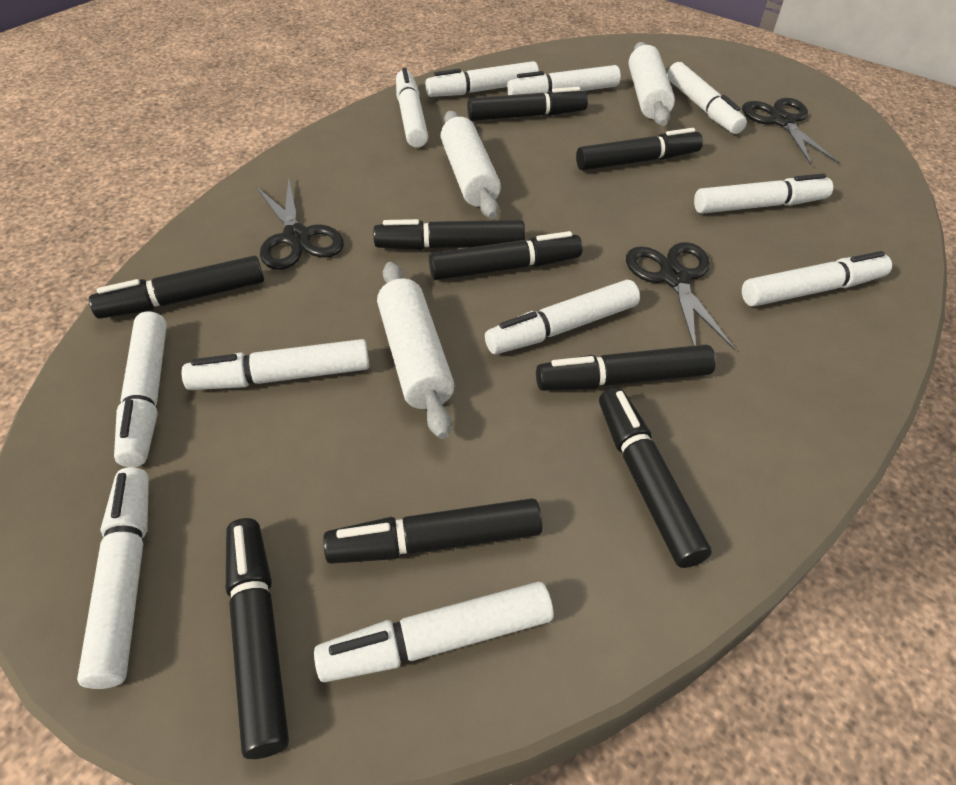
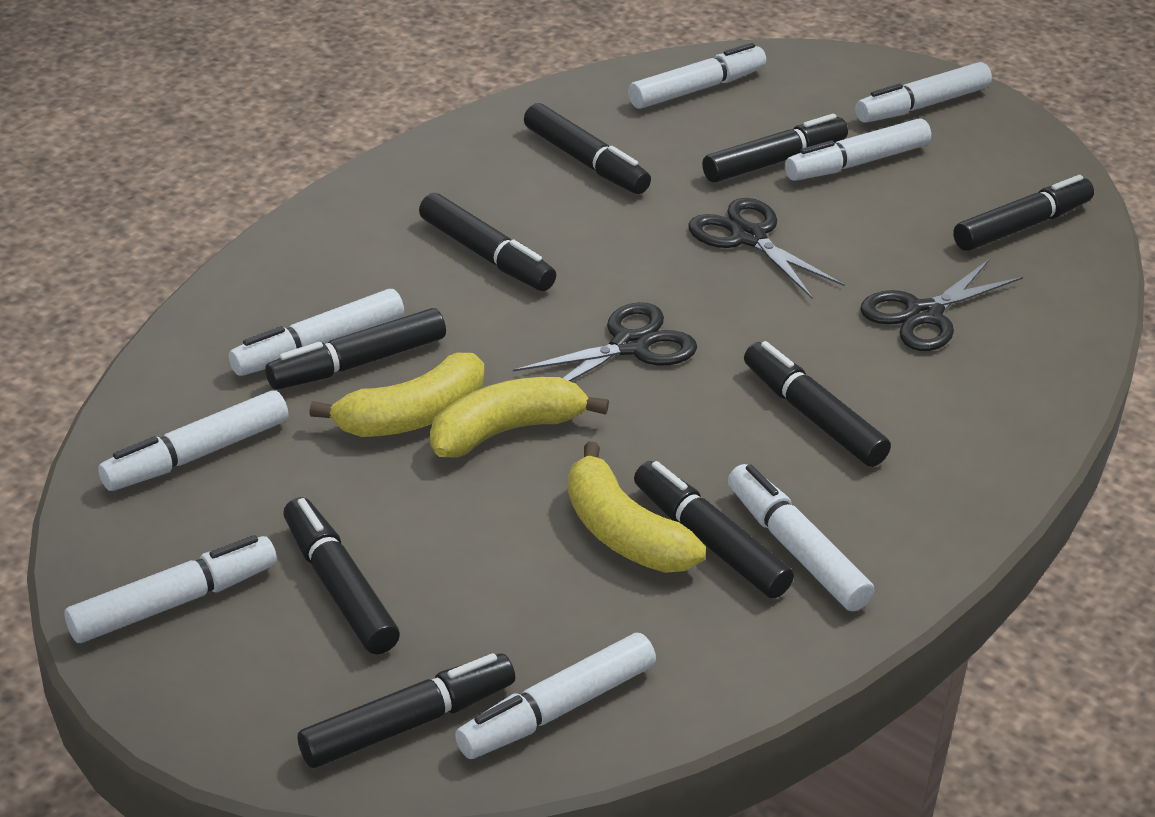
white marker: 11 -> 8
white rolling pin: 3 -> 0
yellow banana: 0 -> 3

